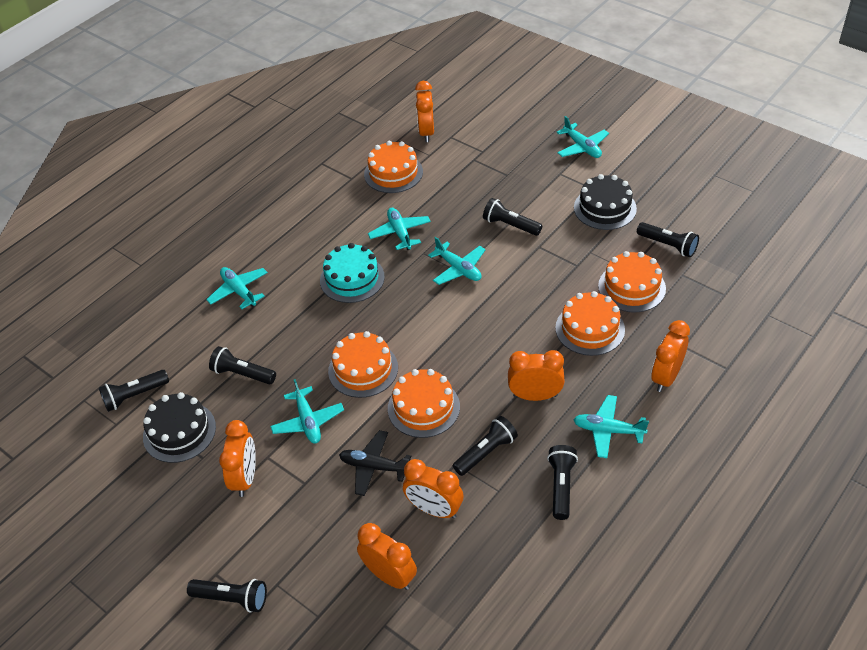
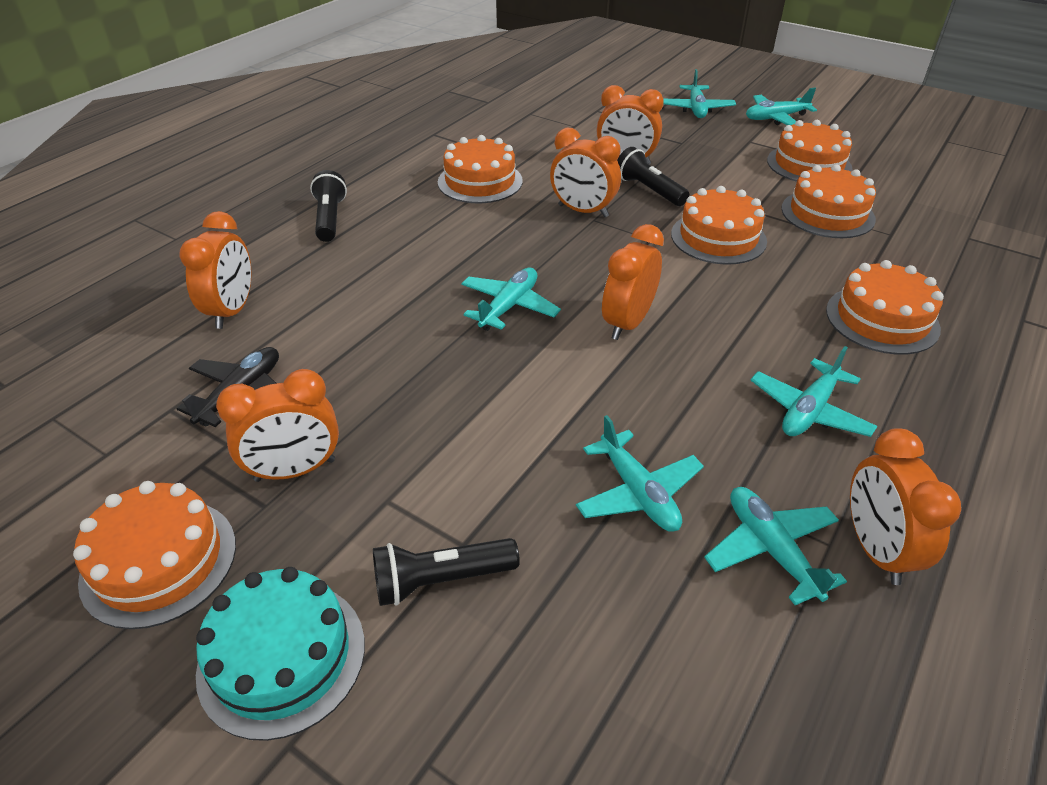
black cake: 2 -> 0
black flashlight: 7 -> 3
orange cake: 5 -> 6

